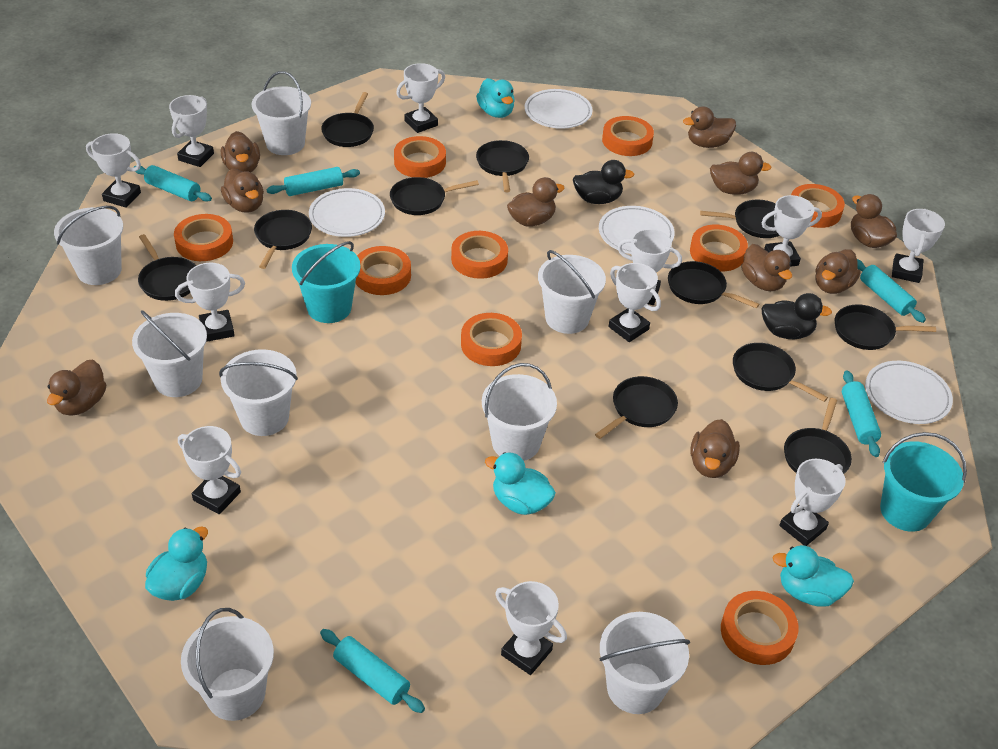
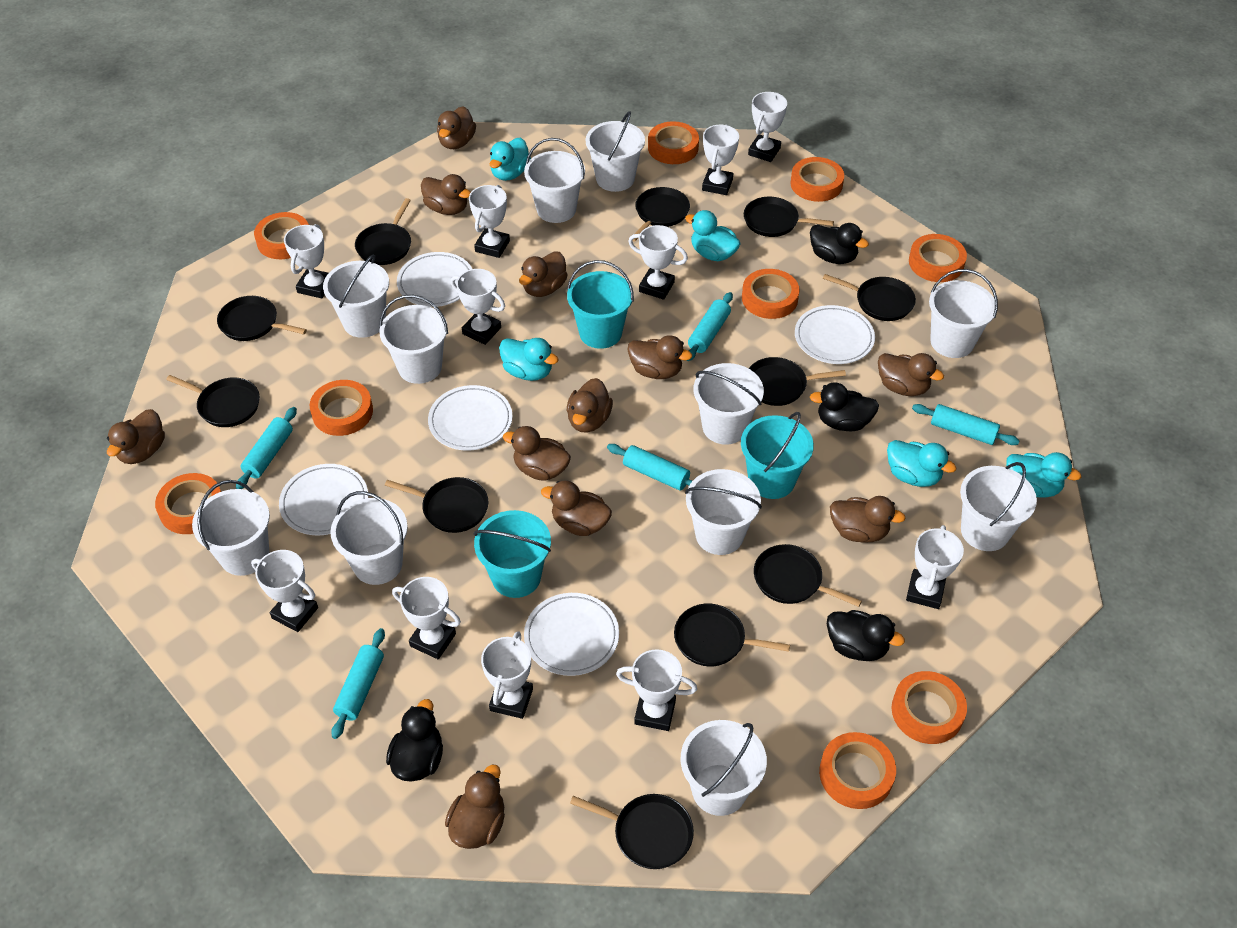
black duck: 2 -> 4
brown duck: 10 -> 11
turquoise bucket: 2 -> 3
turquoise duck: 4 -> 5
white bucket: 8 -> 11
white plate: 4 -> 5

